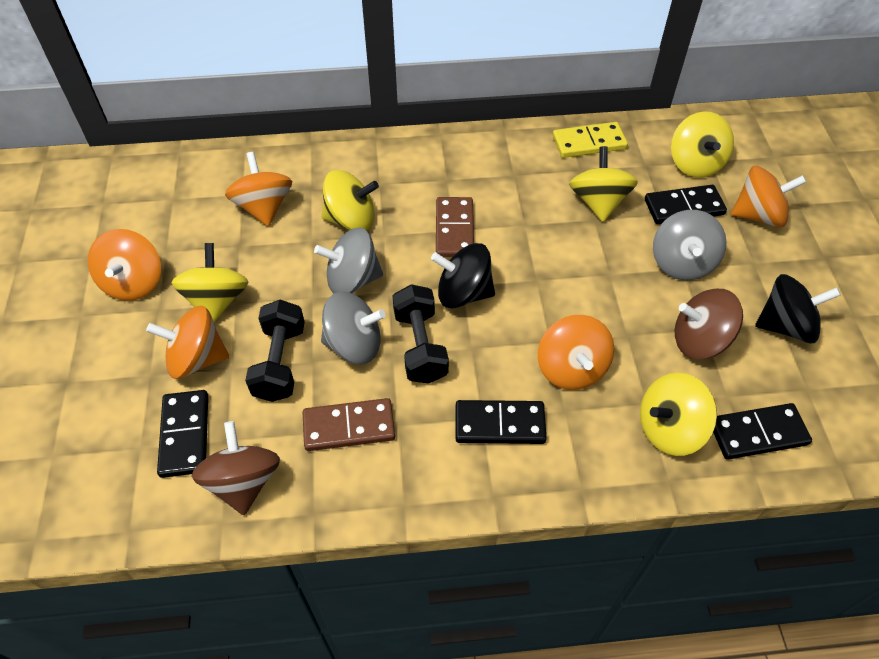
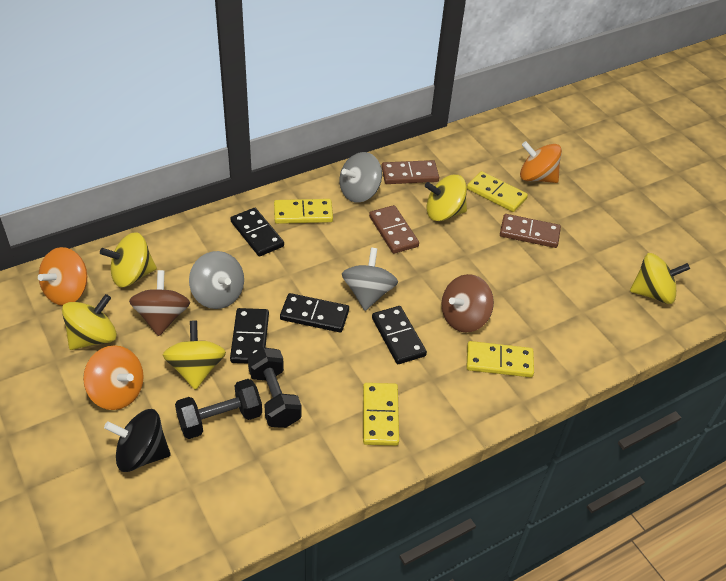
black spinning top: 2 -> 1
brown domino: 2 -> 3
orange spinning top: 5 -> 3
yellow domino: 1 -> 4

